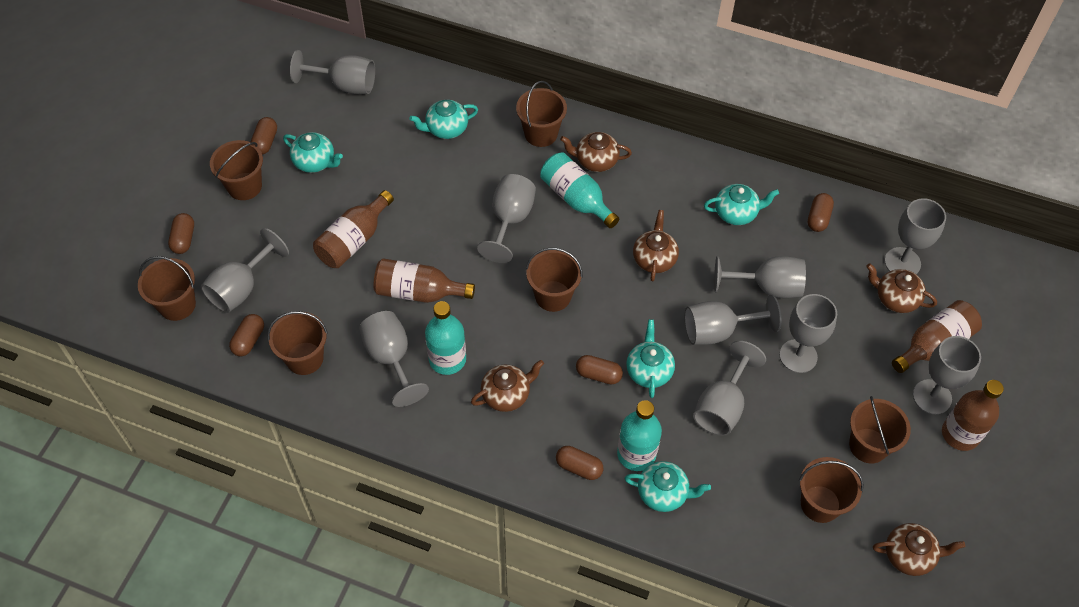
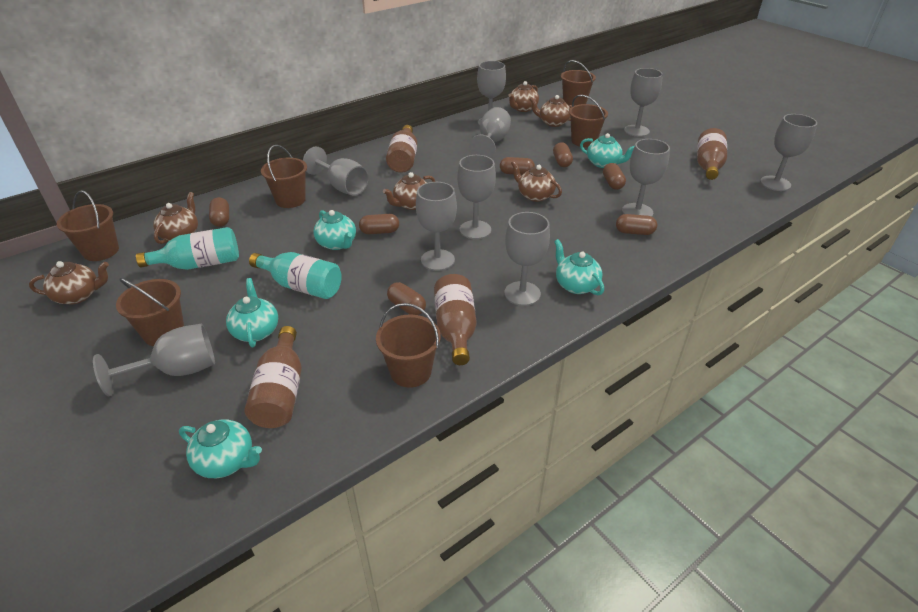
brown bucket: 7 -> 6
brown capsule: 6 -> 7
brown teapot: 5 -> 6
turquoise bottle: 3 -> 2

